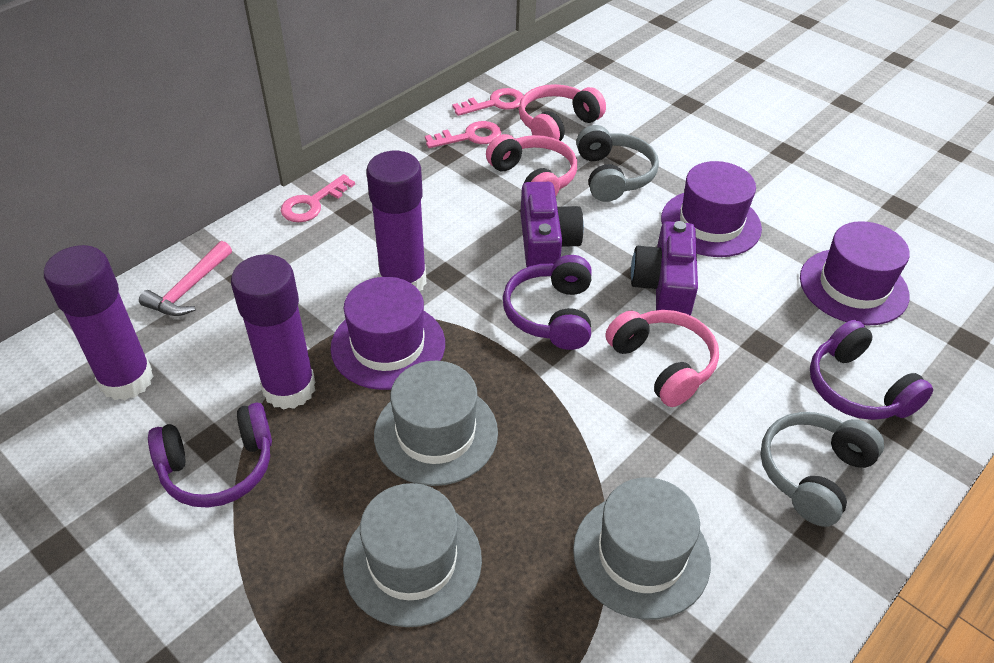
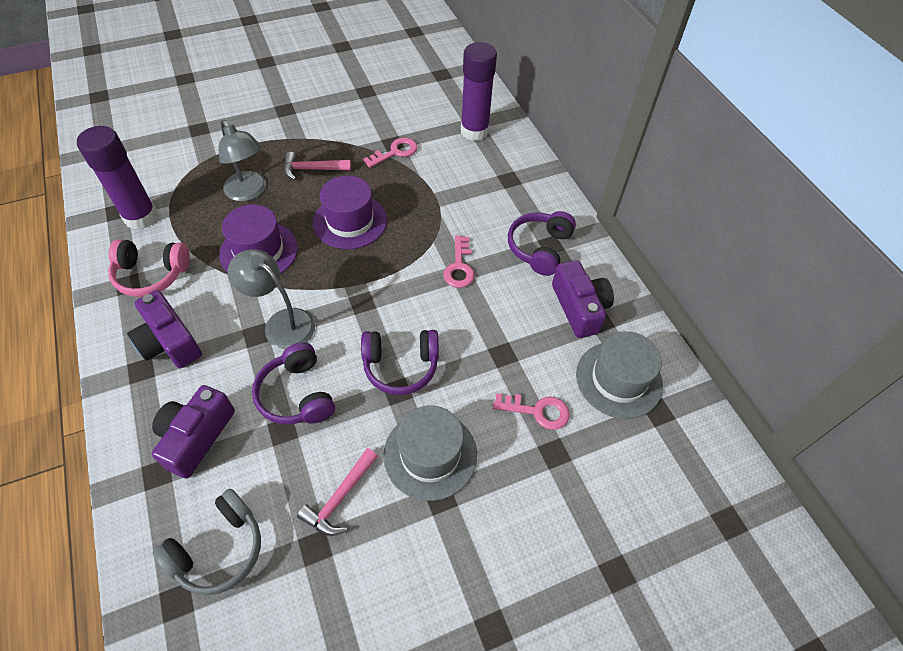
grey hat: 3 -> 2
grey headphones: 2 -> 1
grey lamp: 0 -> 2
pink hammer: 1 -> 2
pink headphones: 3 -> 1
purple camera: 2 -> 3
purple glue stick: 3 -> 2
purple hat: 3 -> 2

